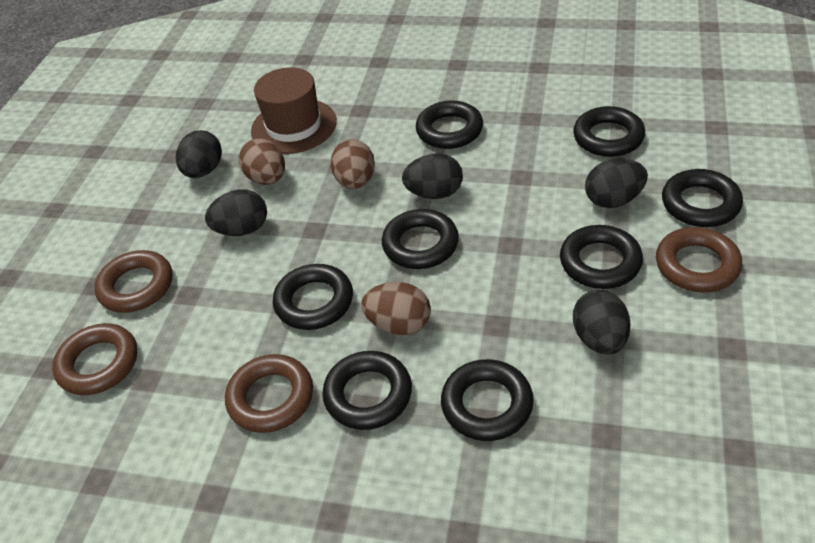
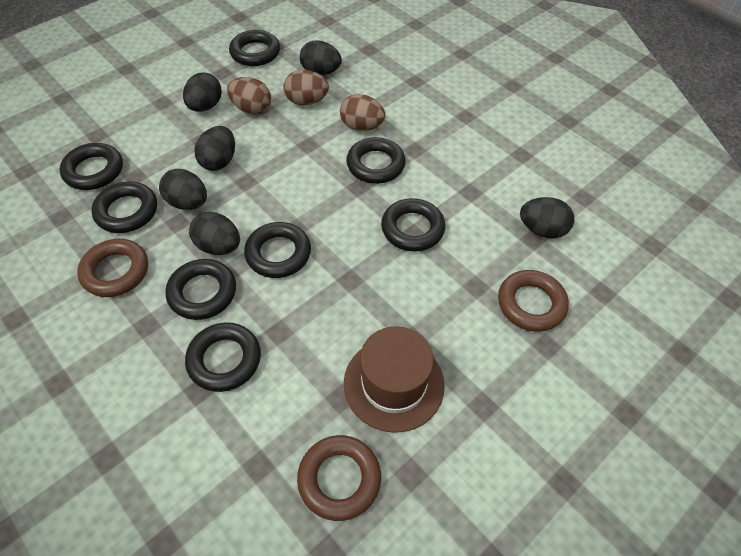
black egg: 5 -> 6
brown ring: 4 -> 3

